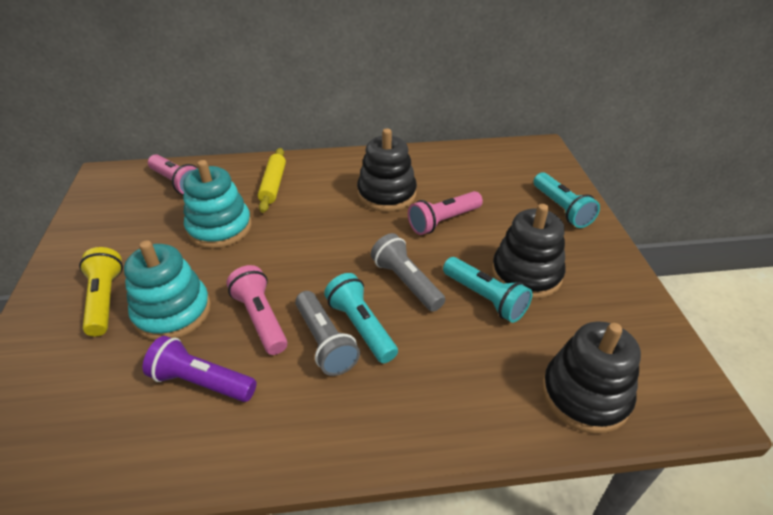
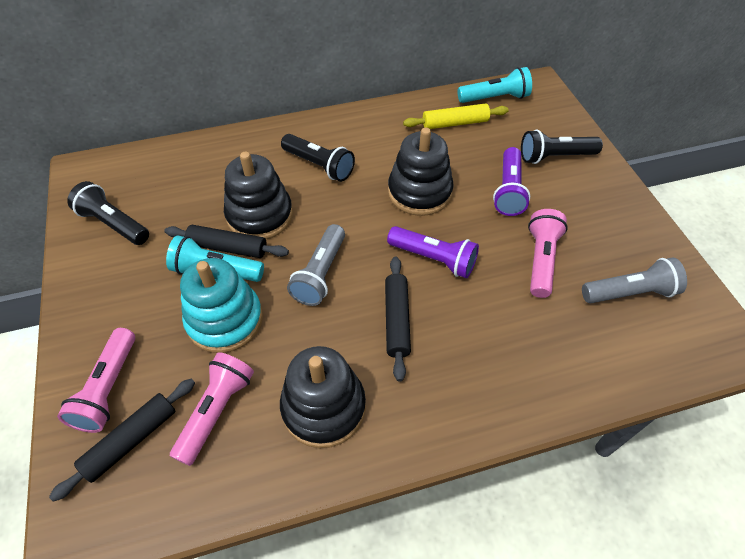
black flashlight: 0 -> 3
black rolling pin: 0 -> 3
purple flashlight: 1 -> 2
turquoise flashlight: 3 -> 2
turquoise stacking toy: 2 -> 1
yellow flashlight: 1 -> 0

